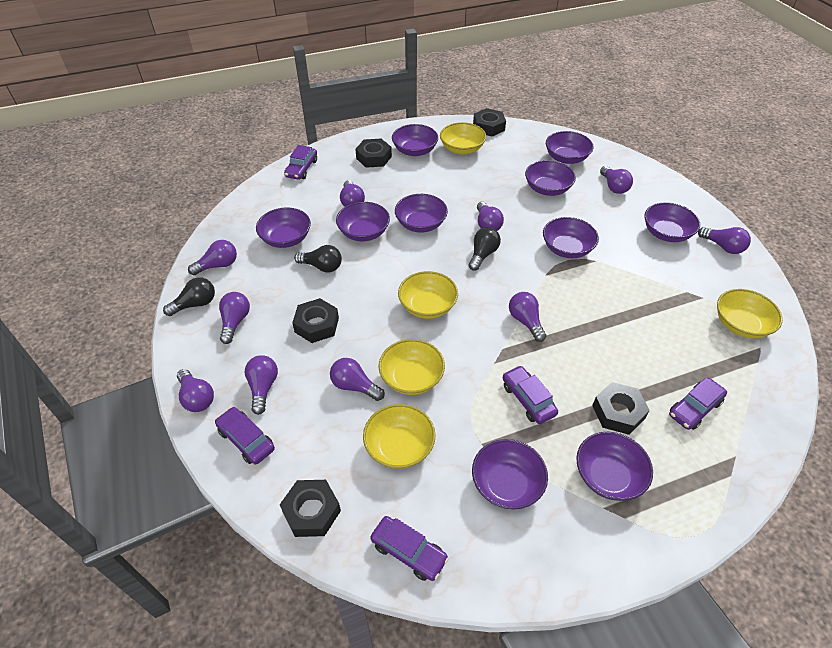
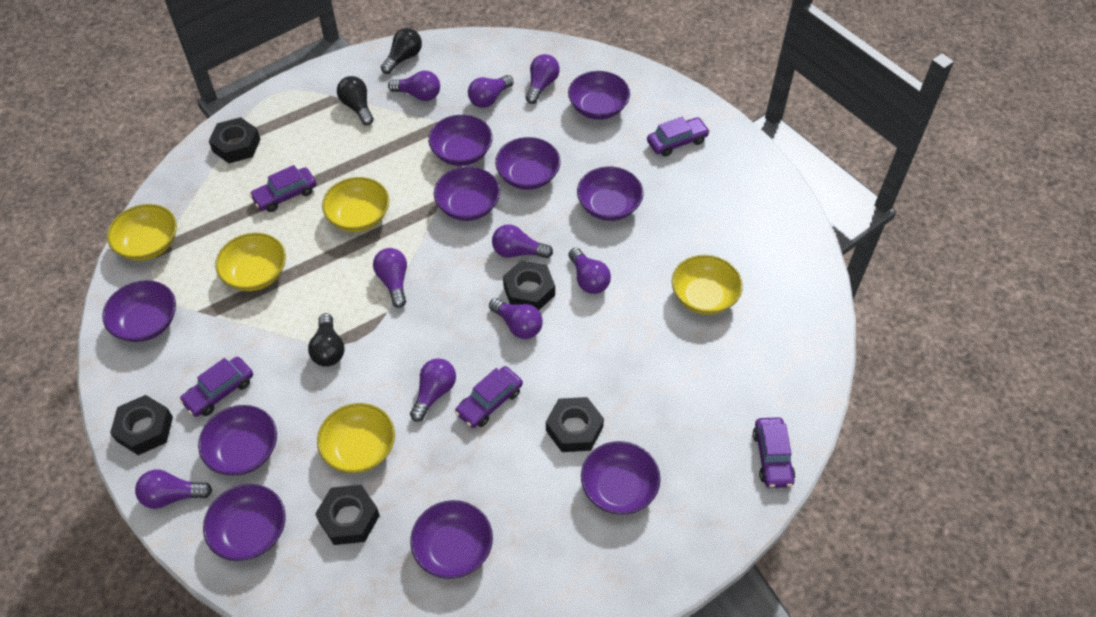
purple light bulb: 10 -> 9

